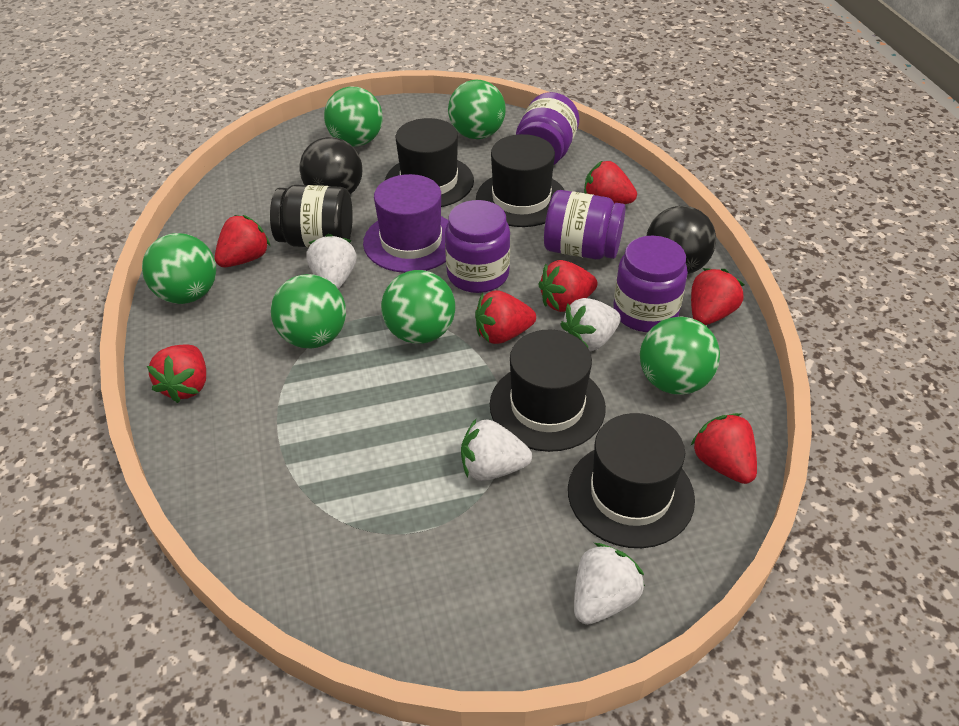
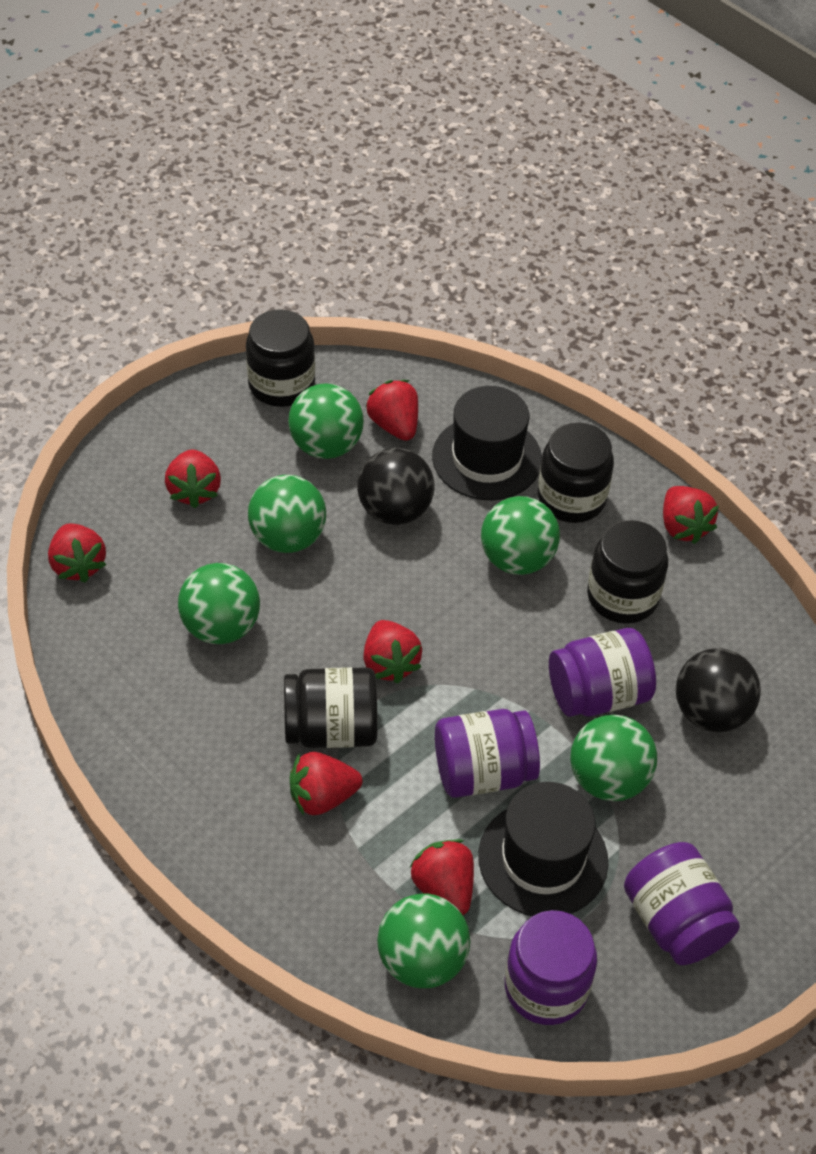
black hat: 4 -> 2
black jar: 1 -> 4
purple hat: 1 -> 0
white strawberry: 4 -> 0

